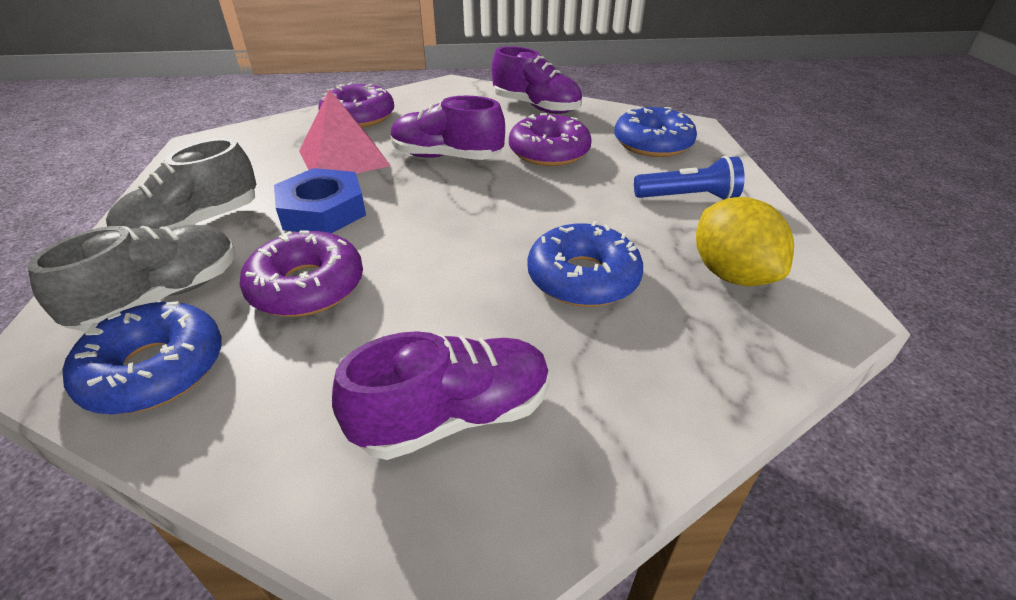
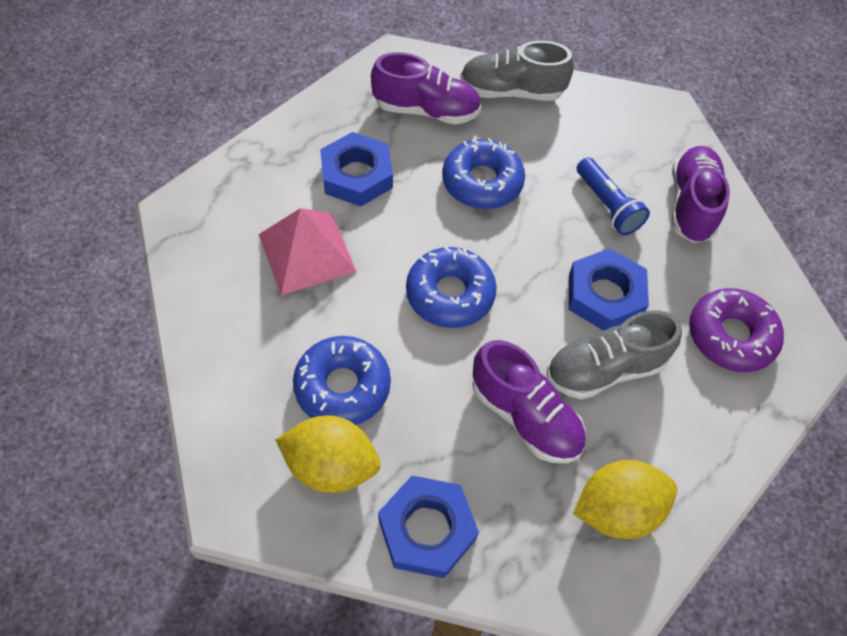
blue nut: 1 -> 3
purple donut: 3 -> 1
yellow lemon: 1 -> 2

